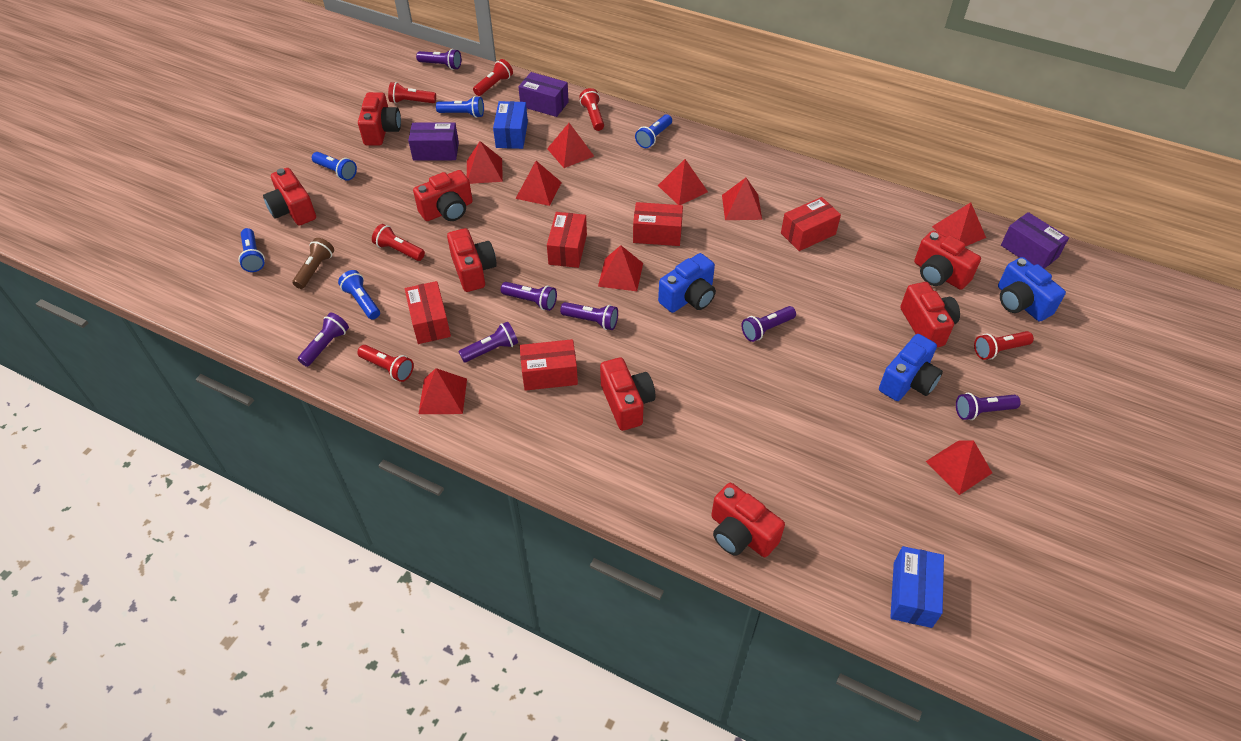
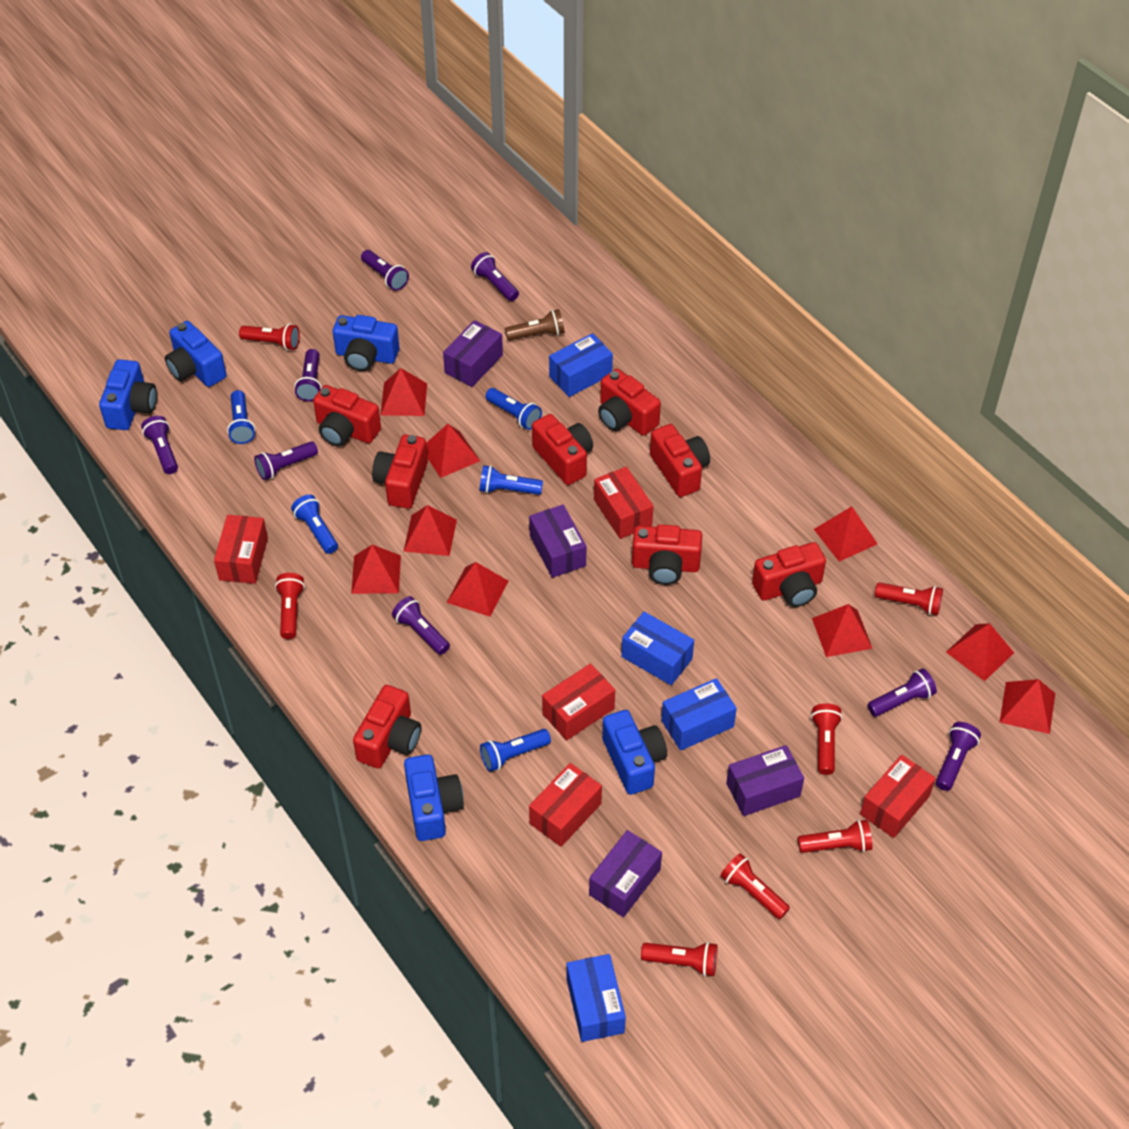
blue box: 2 -> 4
blue camera: 3 -> 5
purple box: 3 -> 4
purple flashlight: 7 -> 8
red flashlight: 6 -> 7

